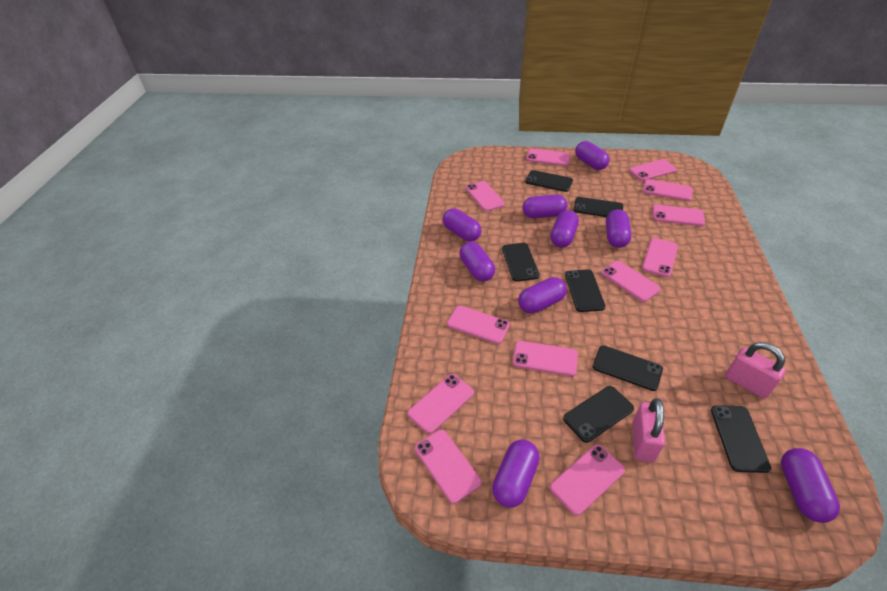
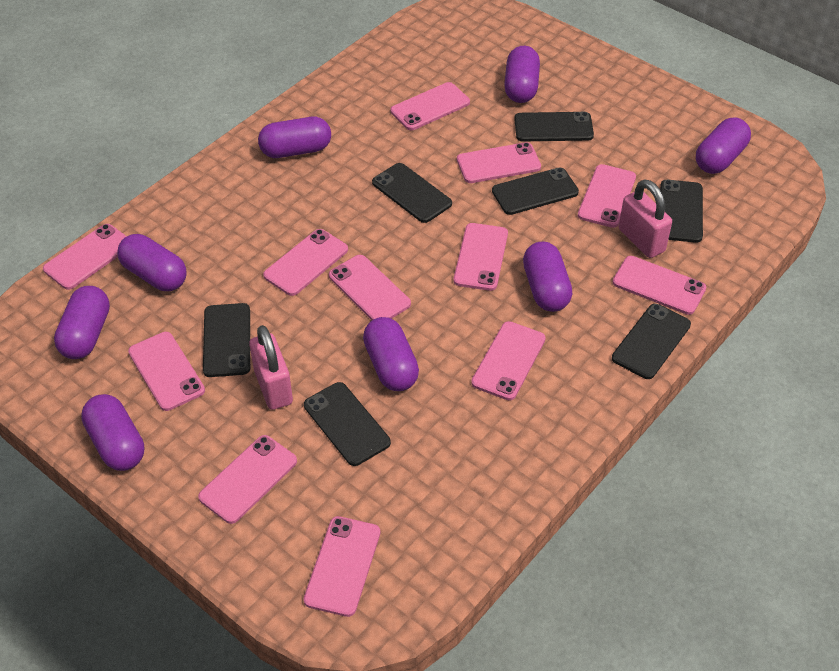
purple capsule: 9 -> 8

